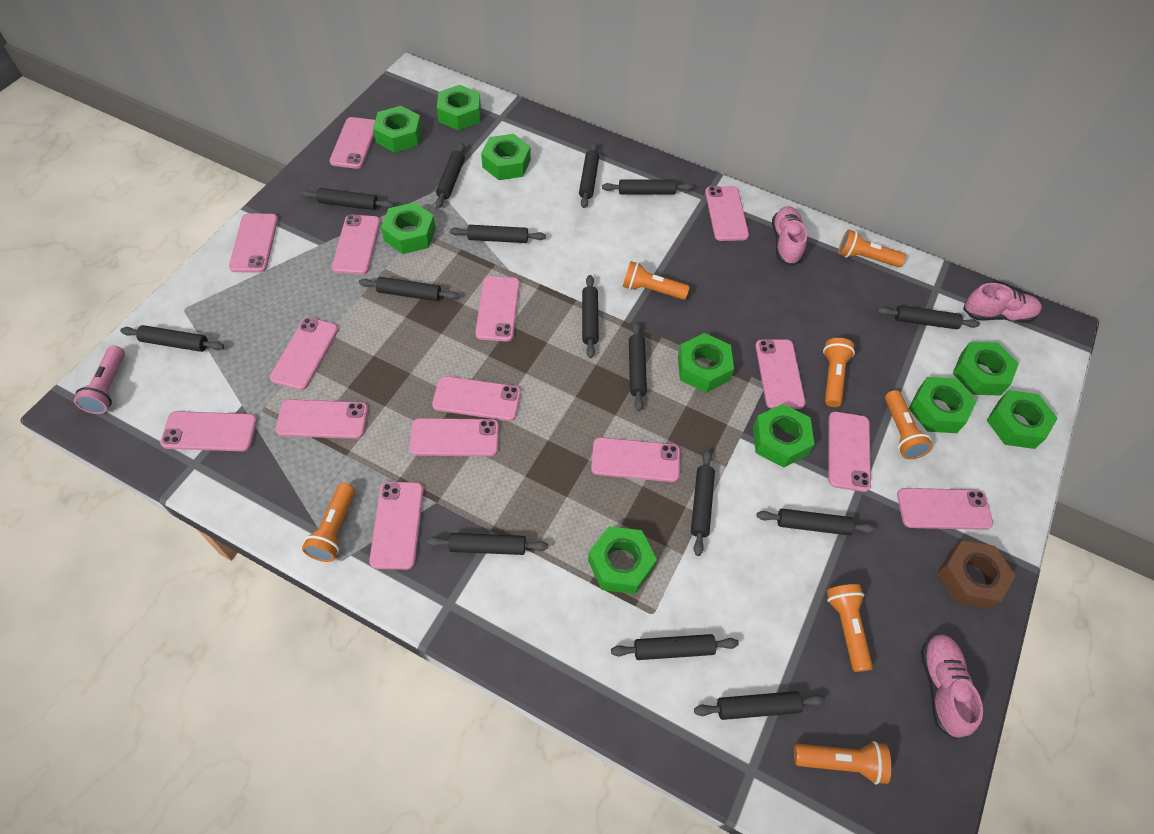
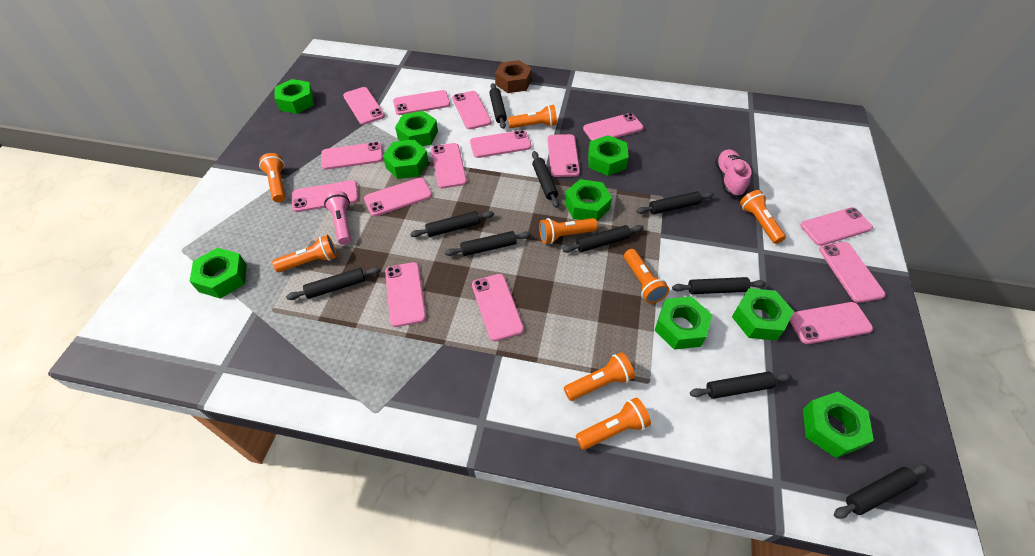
black rolling pin: 15 -> 10
green nut: 10 -> 9
orange flashlight: 7 -> 8
pink shoe: 3 -> 1

